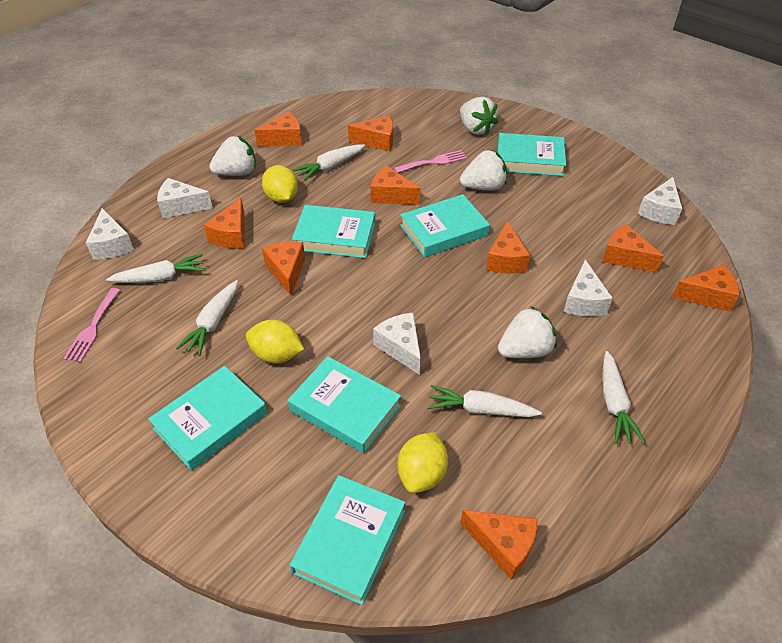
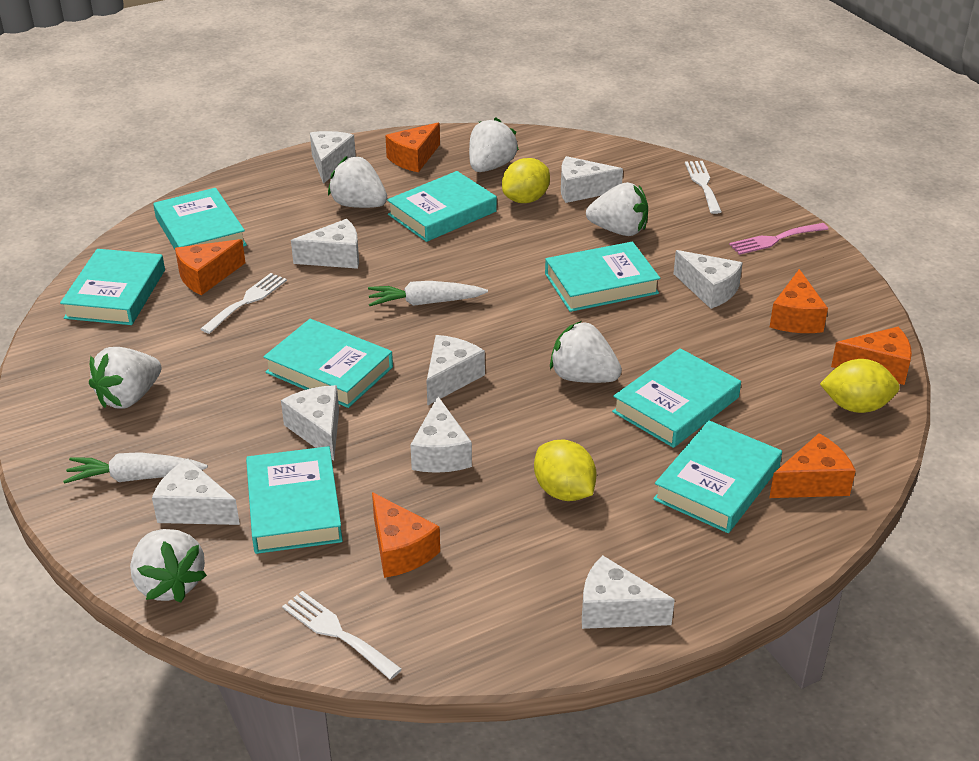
orange cheese: 9 -> 6
pink fork: 2 -> 1
turquoise book: 6 -> 8
white carrot: 5 -> 2
white cheese: 5 -> 9
white fork: 0 -> 3
white strawberry: 4 -> 6

